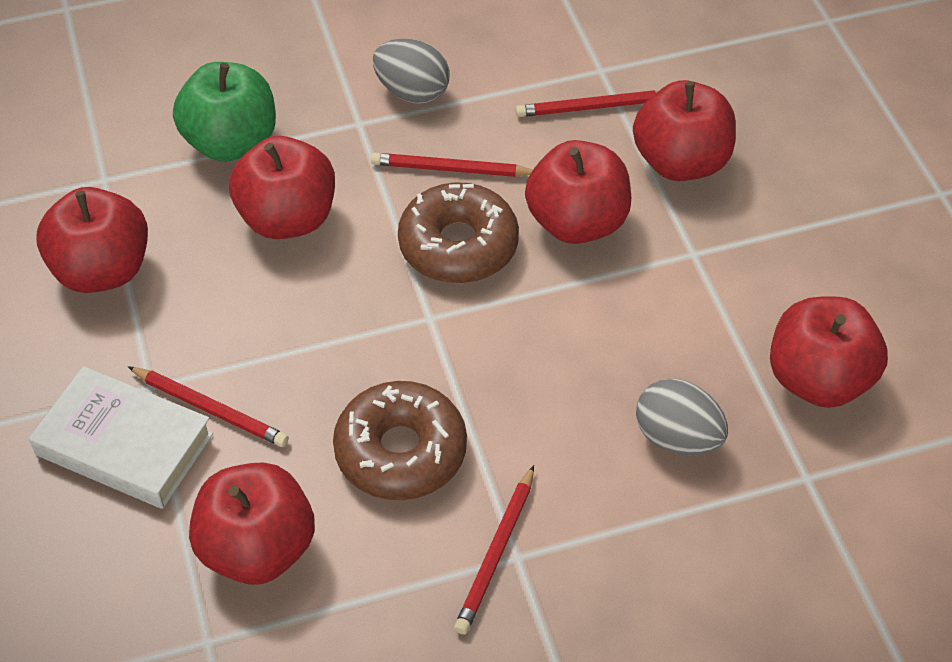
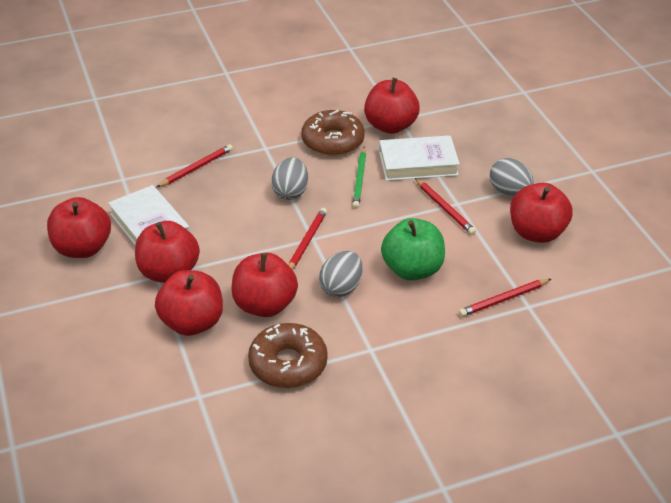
green pencil: 0 -> 1
grey egg: 2 -> 3
white book: 1 -> 2

